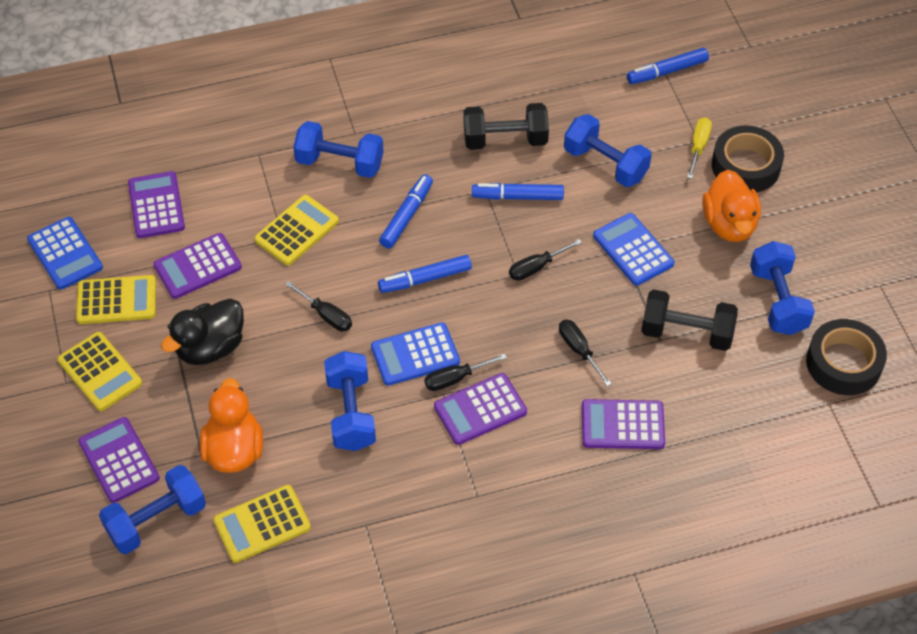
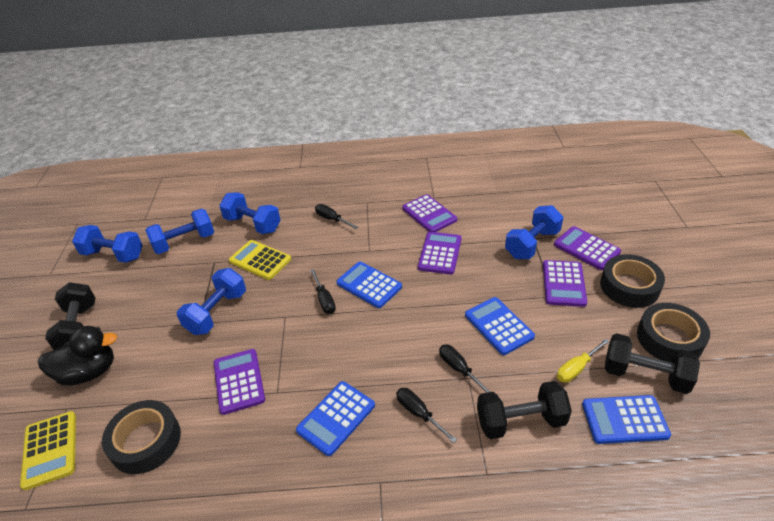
black dumbbell: 2 -> 3
black tape: 2 -> 3
blue calculator: 3 -> 4
blue marker: 4 -> 0
orange duck: 2 -> 0
yellow calculator: 4 -> 2

